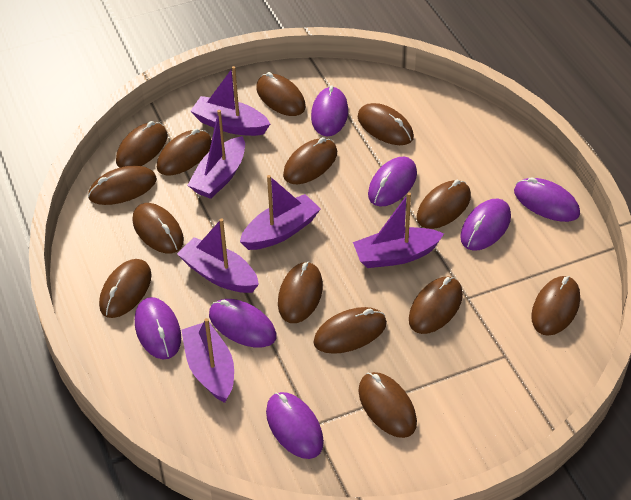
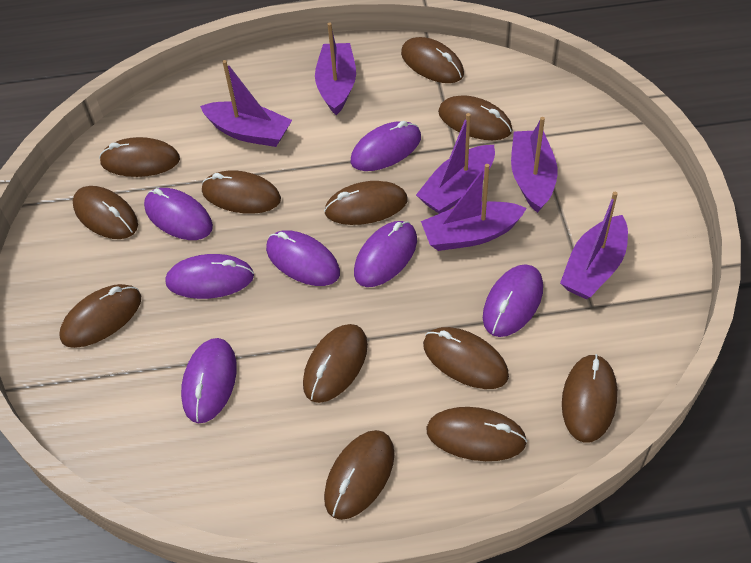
brown mouse: 14 -> 12

